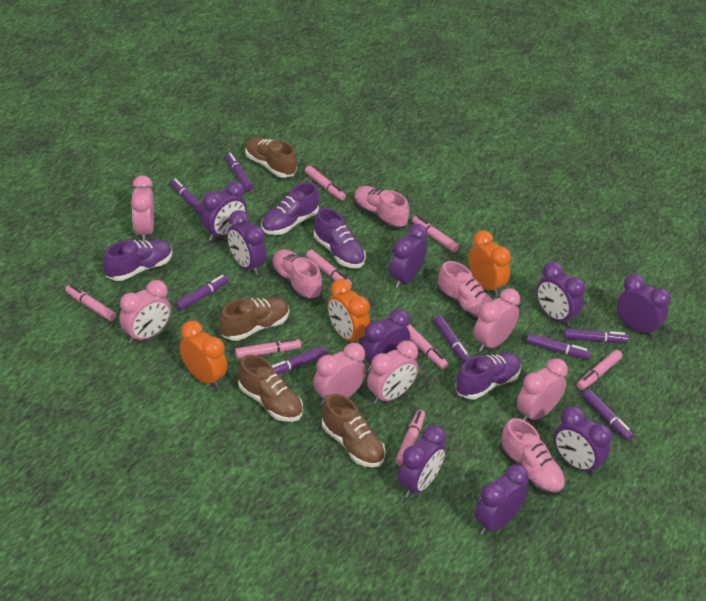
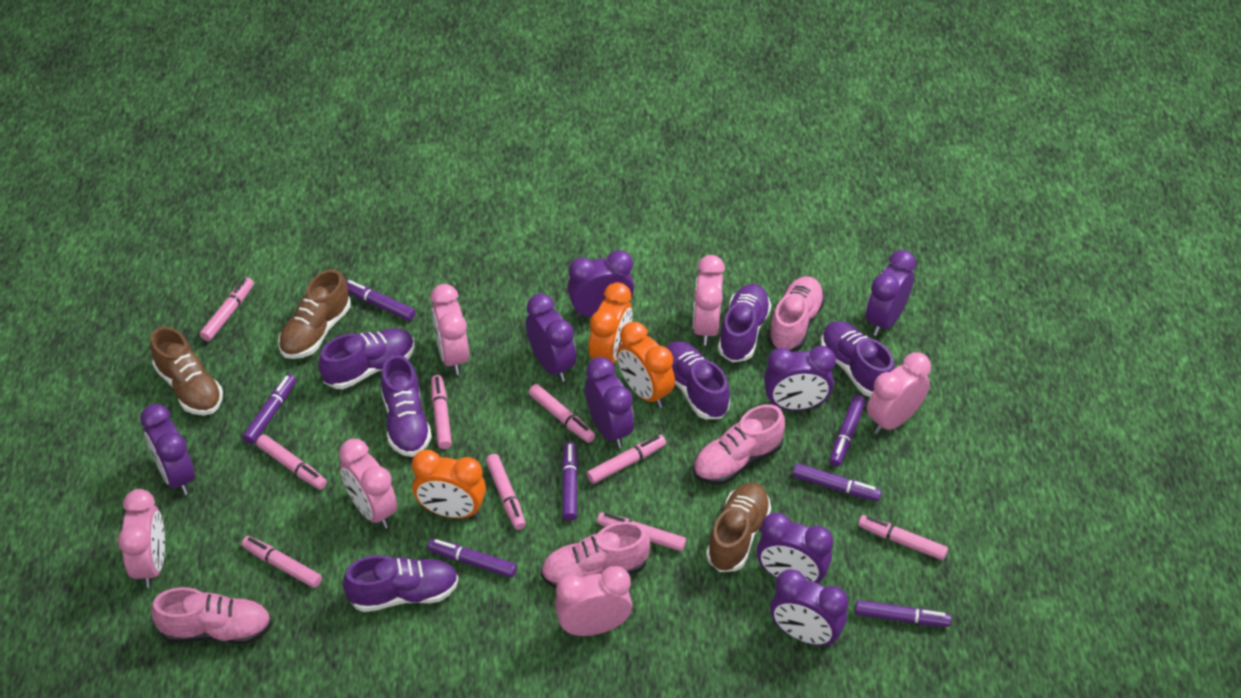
brown shoe: 4 -> 3
pink marker: 8 -> 9
purple clock: 9 -> 8
purple marker: 8 -> 7
purple shoe: 4 -> 6

